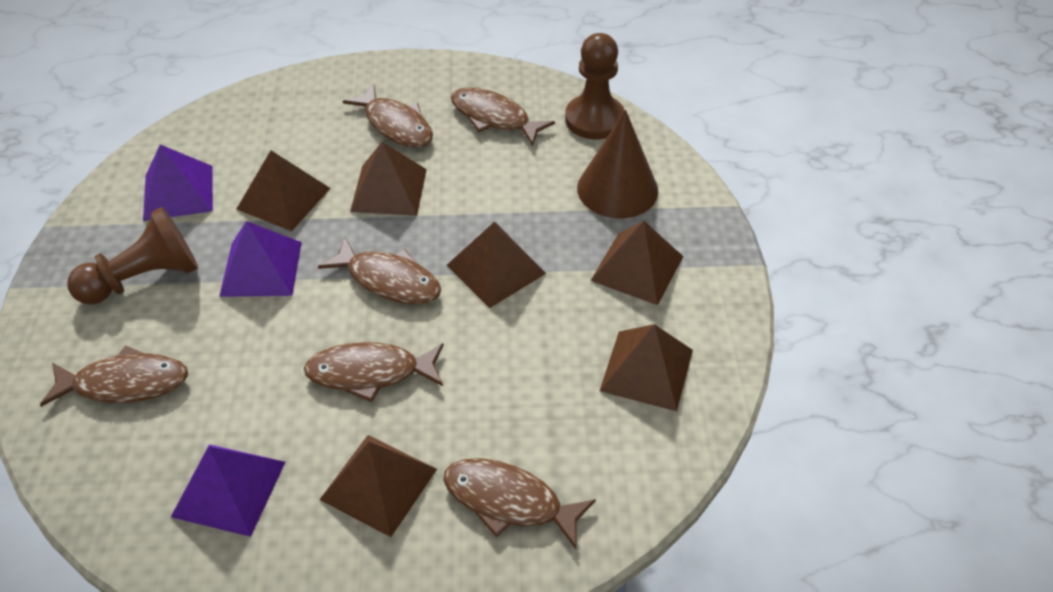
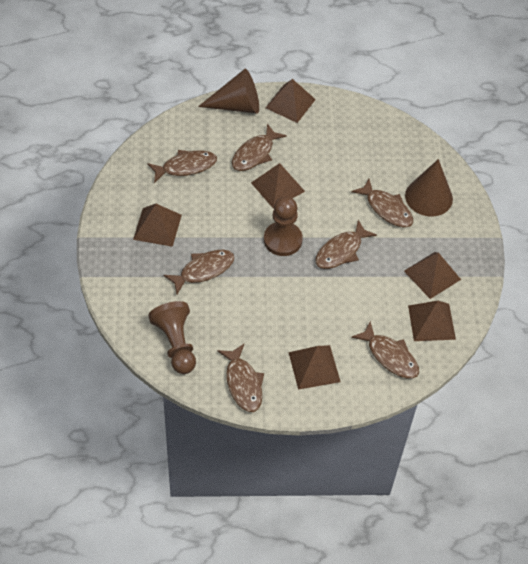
brown cone: 1 -> 2
brown fish: 6 -> 7
purple pyramid: 3 -> 0

